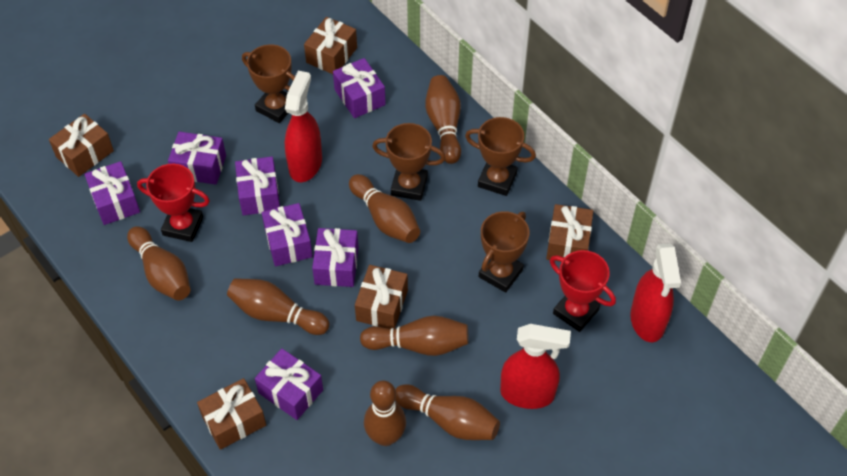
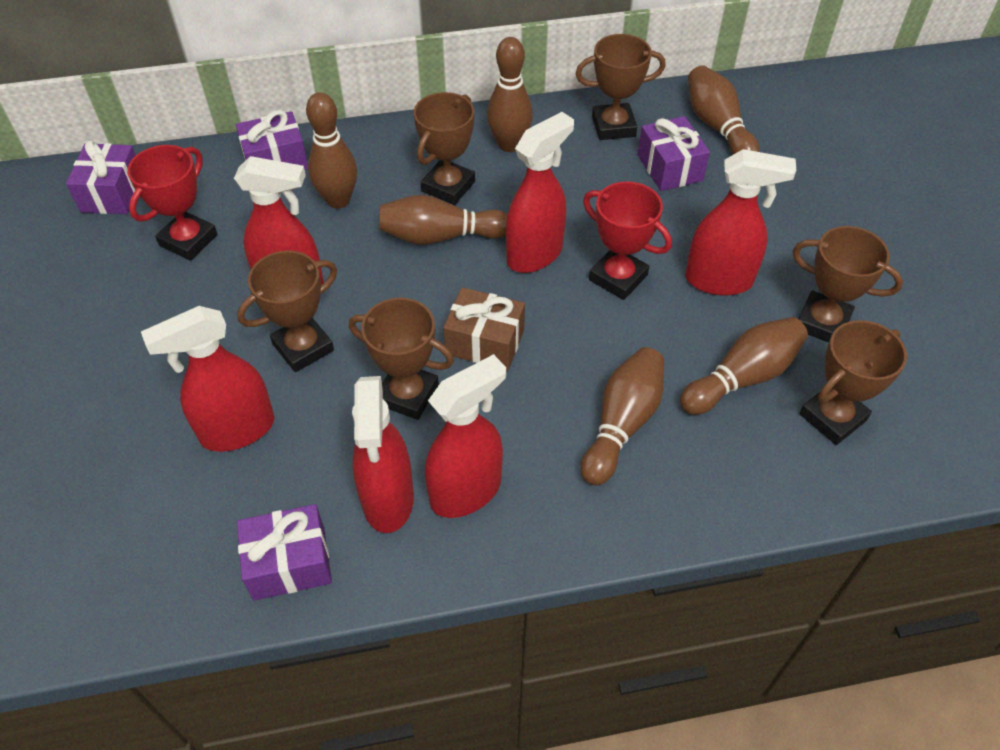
brown bowling pin: 7 -> 6
brown gift: 5 -> 1
brown trophy: 4 -> 6
purple gift: 7 -> 4
red spray bottle: 3 -> 6

